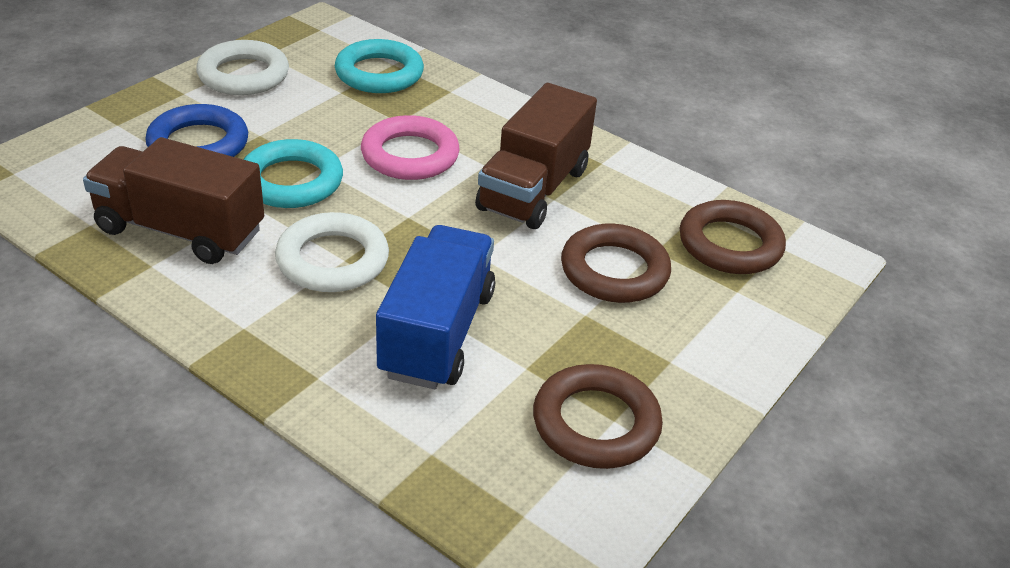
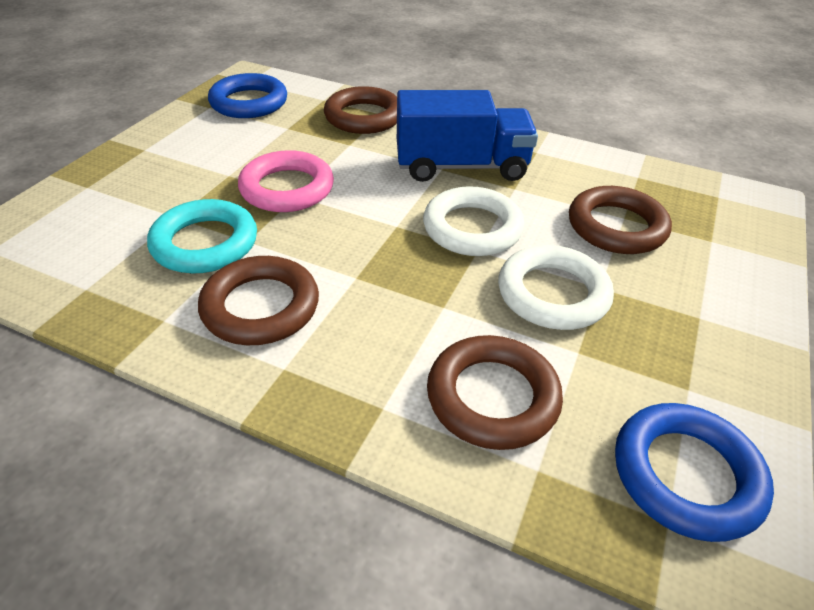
blue ring: 1 -> 2
brown ring: 3 -> 4
brown truck: 2 -> 0
turquoise ring: 2 -> 1

